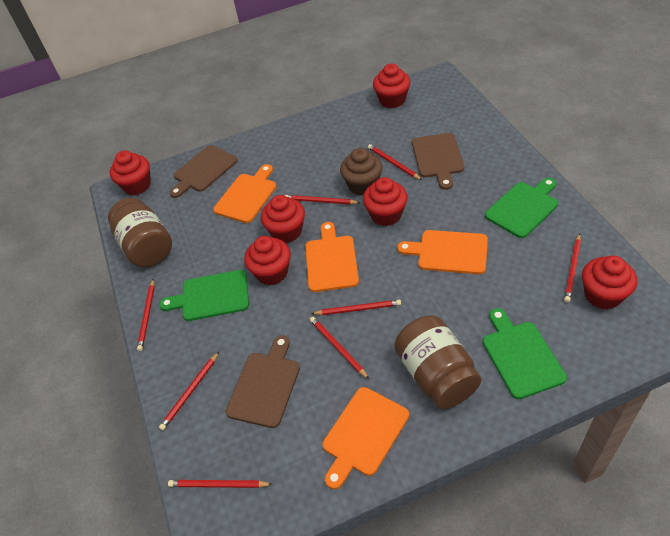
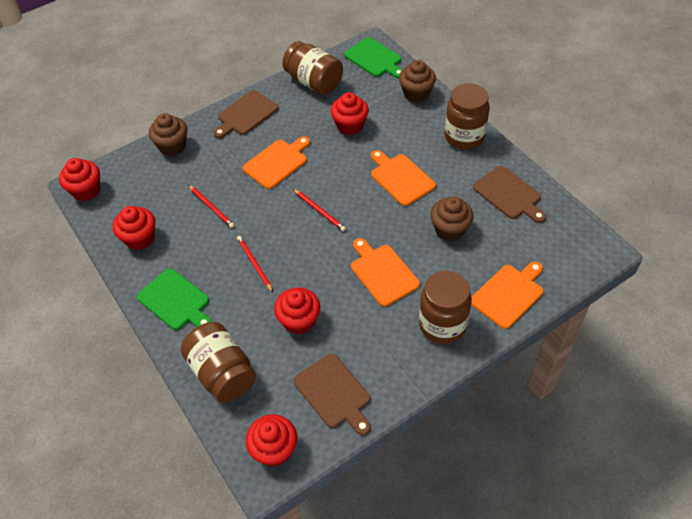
brown cupcake: 1 -> 3
brown jar: 2 -> 4
green cutting board: 3 -> 2
red cupcake: 6 -> 5
red pencil: 8 -> 3

